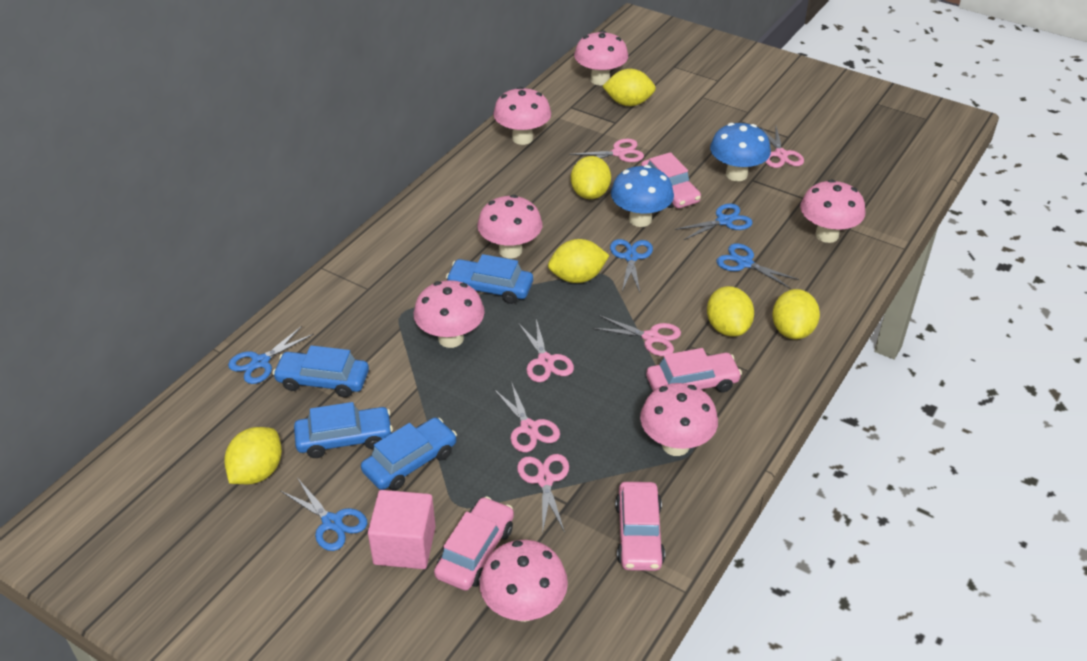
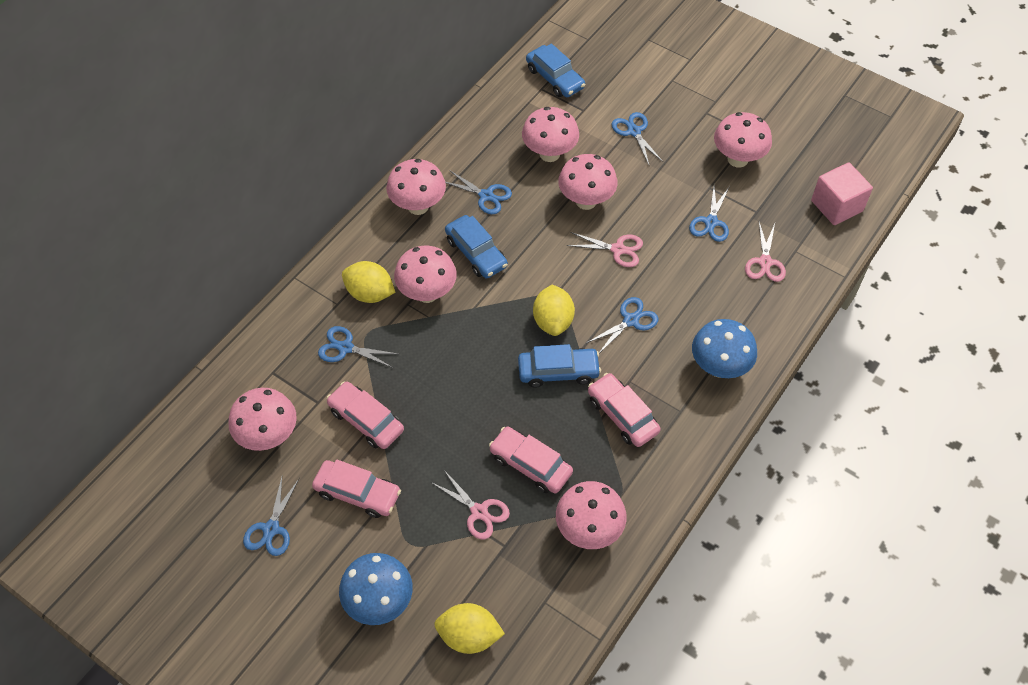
blue car: 4 -> 3
blue scissors: 5 -> 6
pink scissors: 6 -> 3
yellow lemon: 6 -> 3

